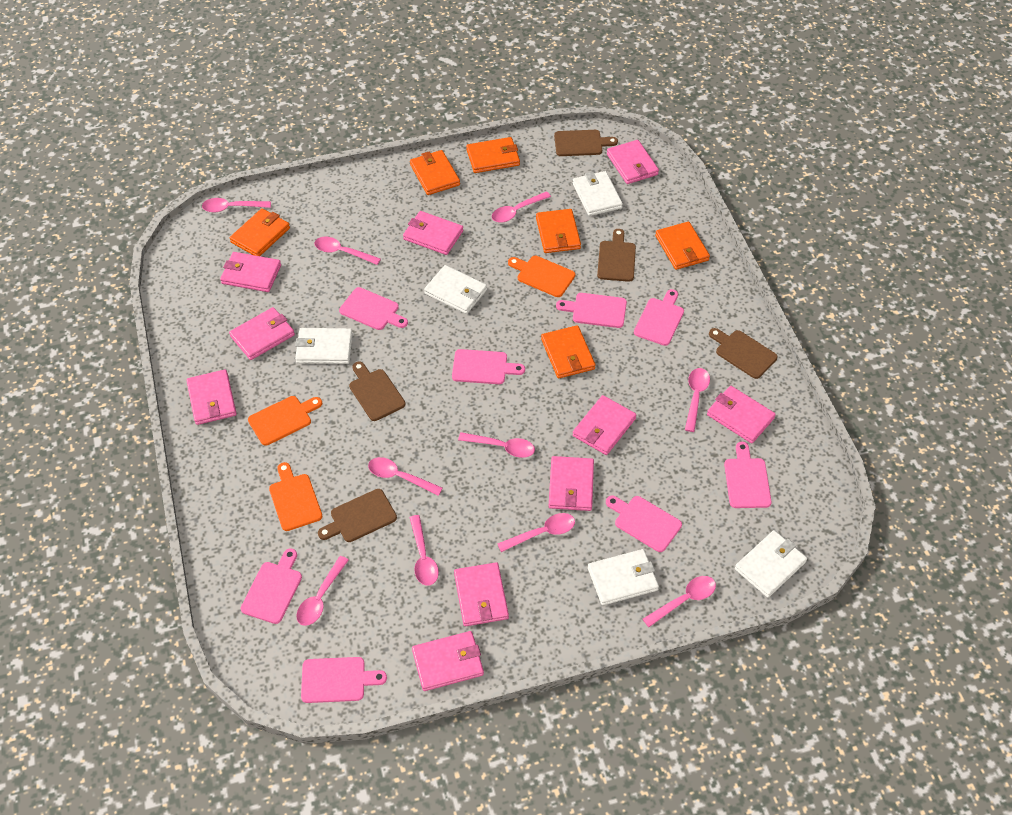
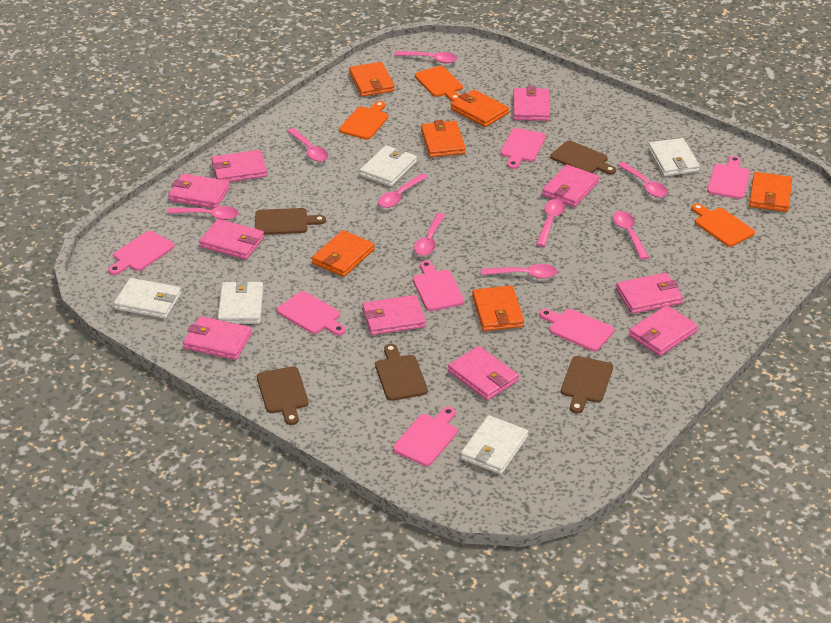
pink cutting board: 8 -> 7
pink spoon: 10 -> 9

